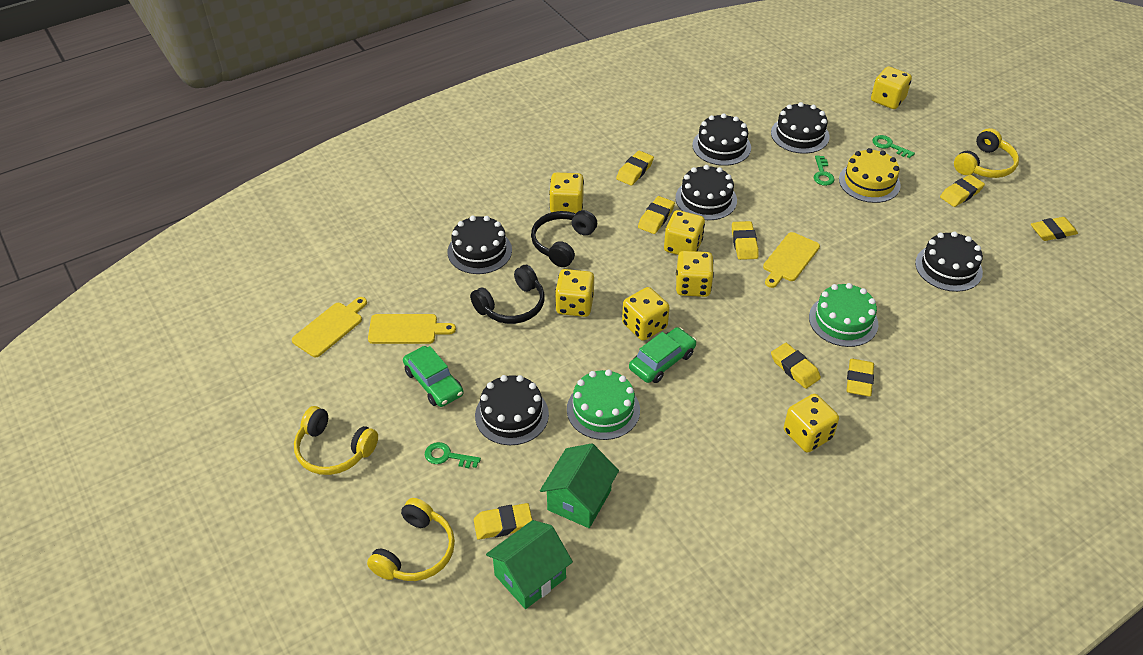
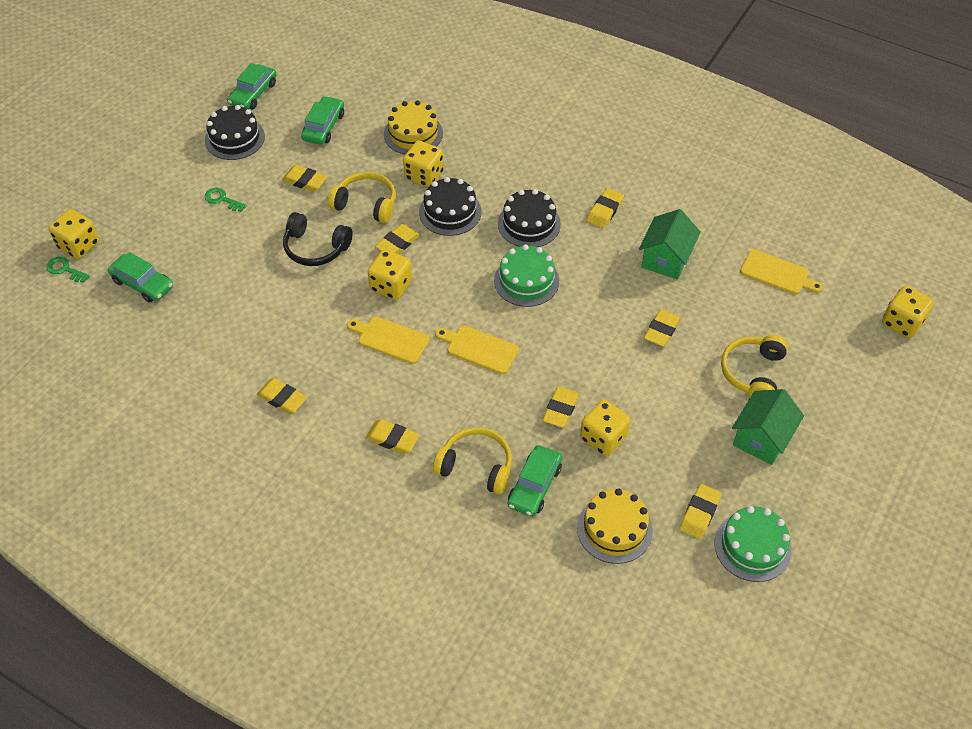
black cake: 6 -> 3
black headphones: 2 -> 1
green car: 2 -> 4
green key: 3 -> 2
yellow cake: 1 -> 2
yellow dice: 7 -> 5

